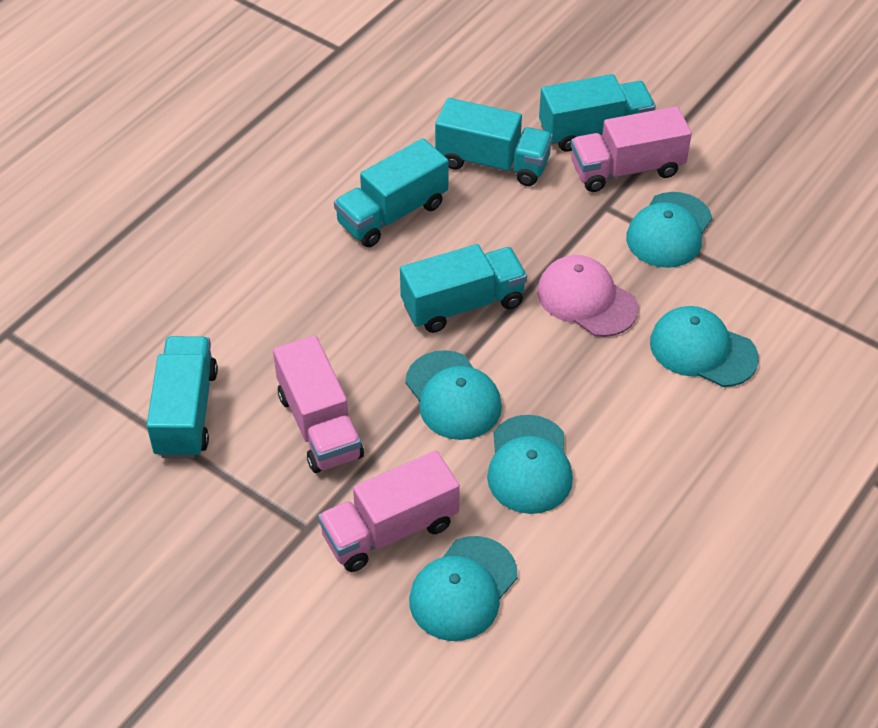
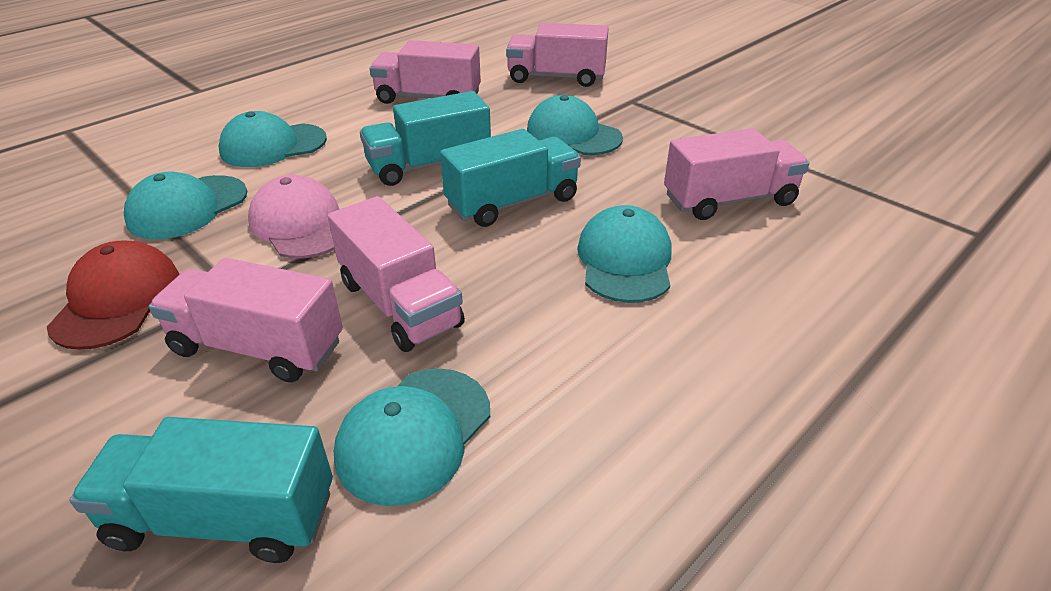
pink truck: 3 -> 5
red cap: 0 -> 1
turquoise truck: 5 -> 3

